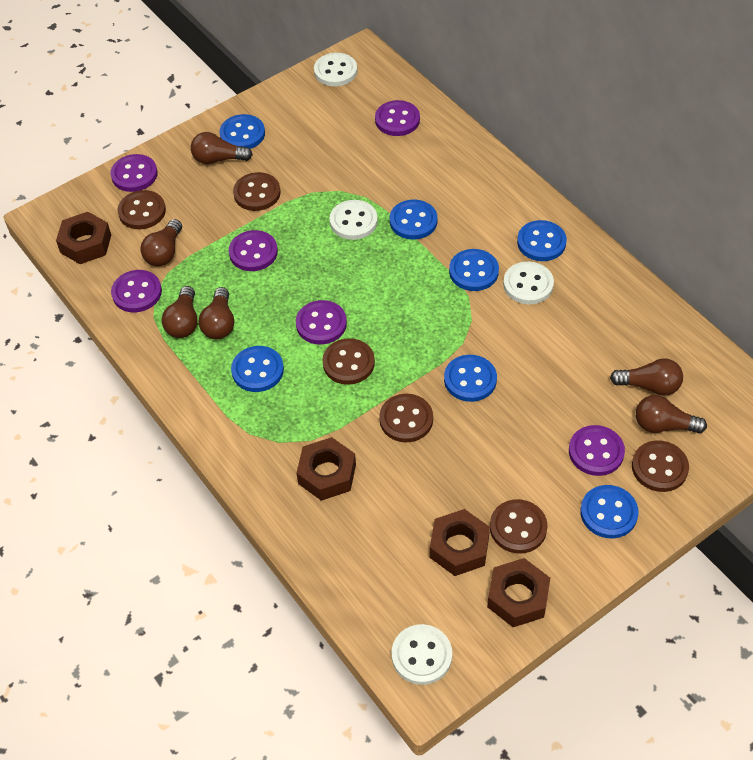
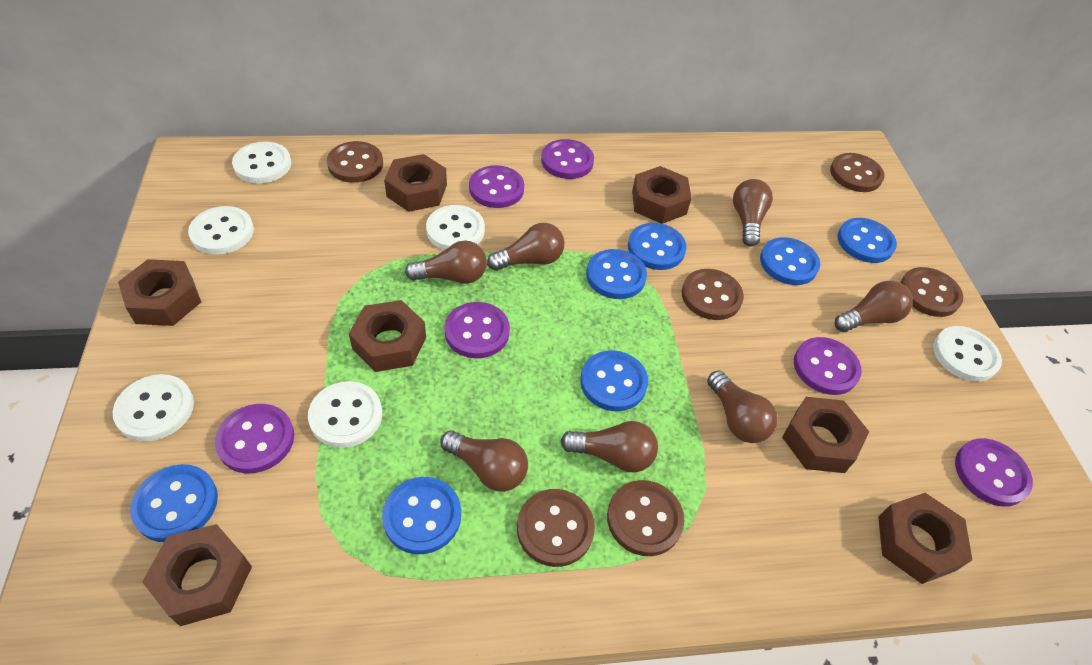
brown light bulb: 6 -> 7
brown nut: 4 -> 7
white button: 4 -> 6

